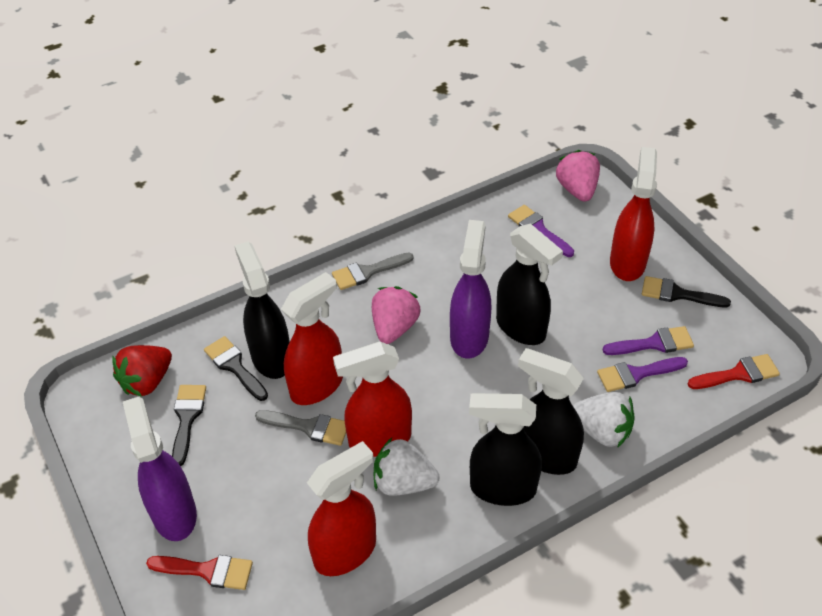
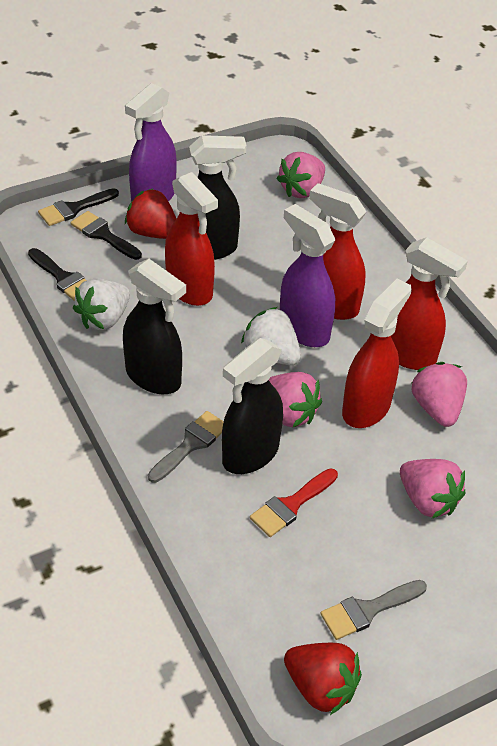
black spray bottle: 4 -> 3
pink strawberry: 2 -> 4
purple brush: 3 -> 0
red brush: 2 -> 1
red strawberry: 1 -> 2

